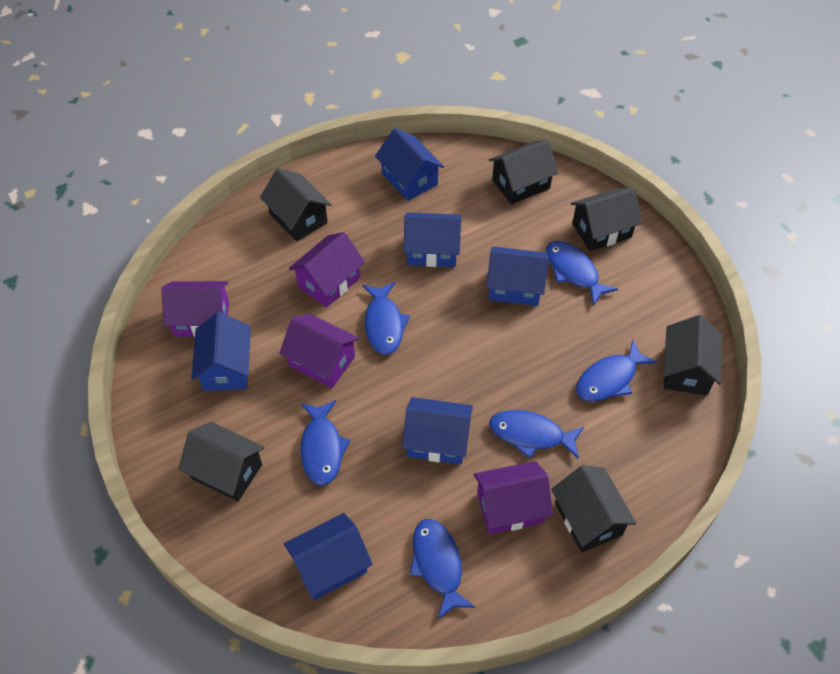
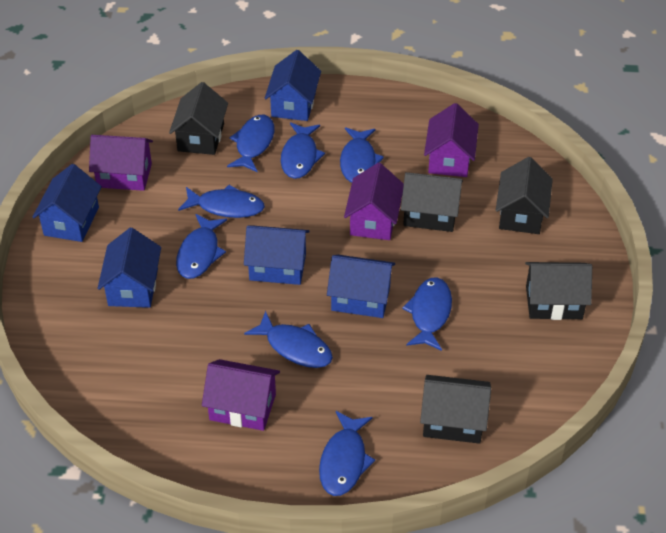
black house: 6 -> 5
blue fish: 6 -> 8
blue house: 6 -> 5

